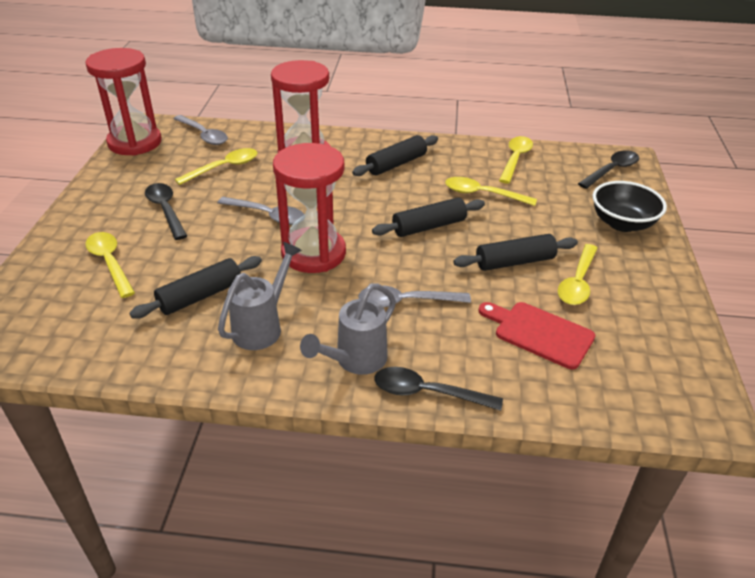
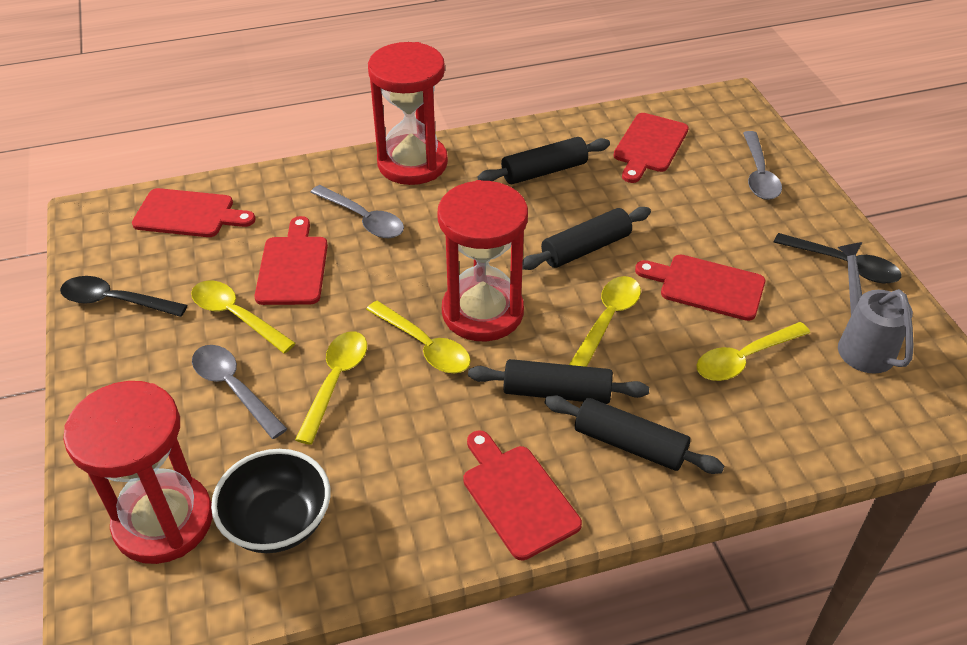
black spoon: 3 -> 2
grey watering can: 2 -> 1
red cutting board: 1 -> 5

